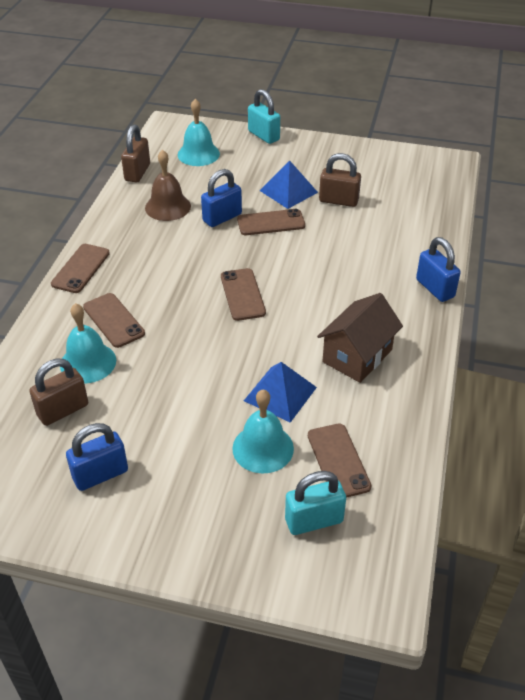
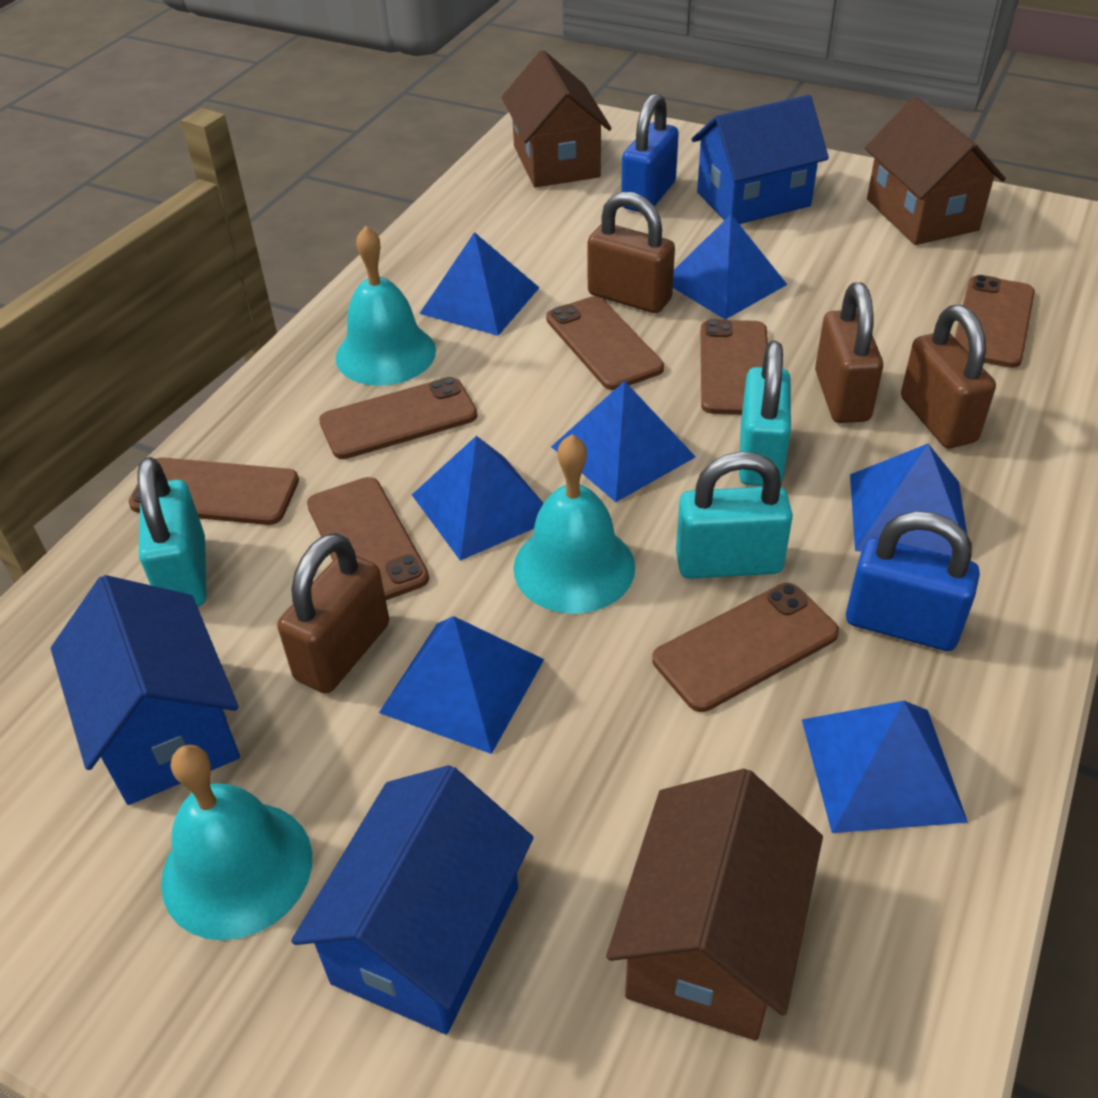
blue house: 0 -> 3
blue padlock: 3 -> 2
blue pyramid: 2 -> 7
brown bell: 1 -> 0
brown house: 1 -> 3
brown padlock: 3 -> 4
brown phone: 5 -> 7
turquoise padlock: 2 -> 3

